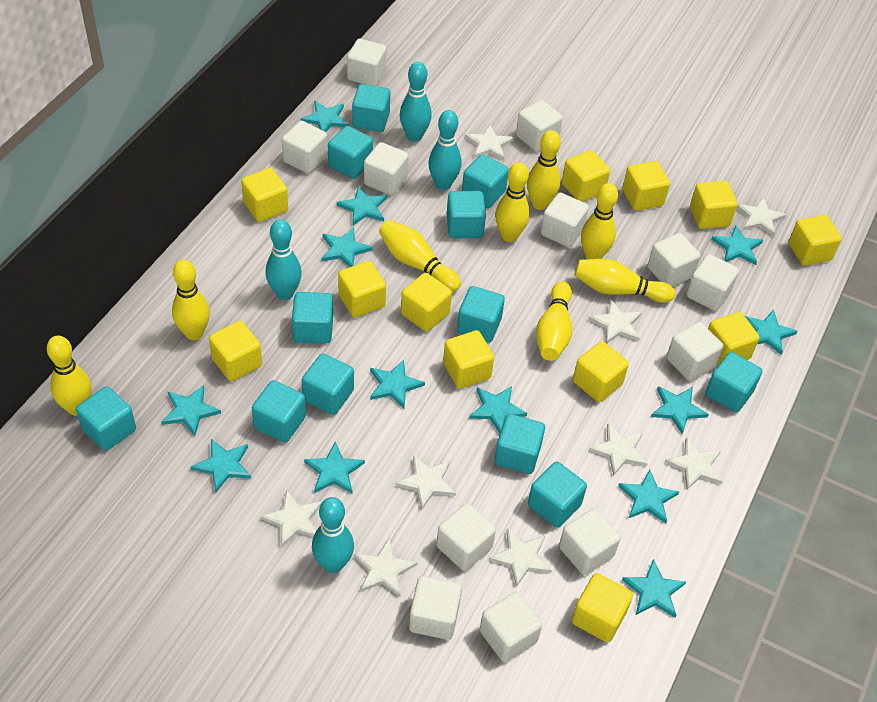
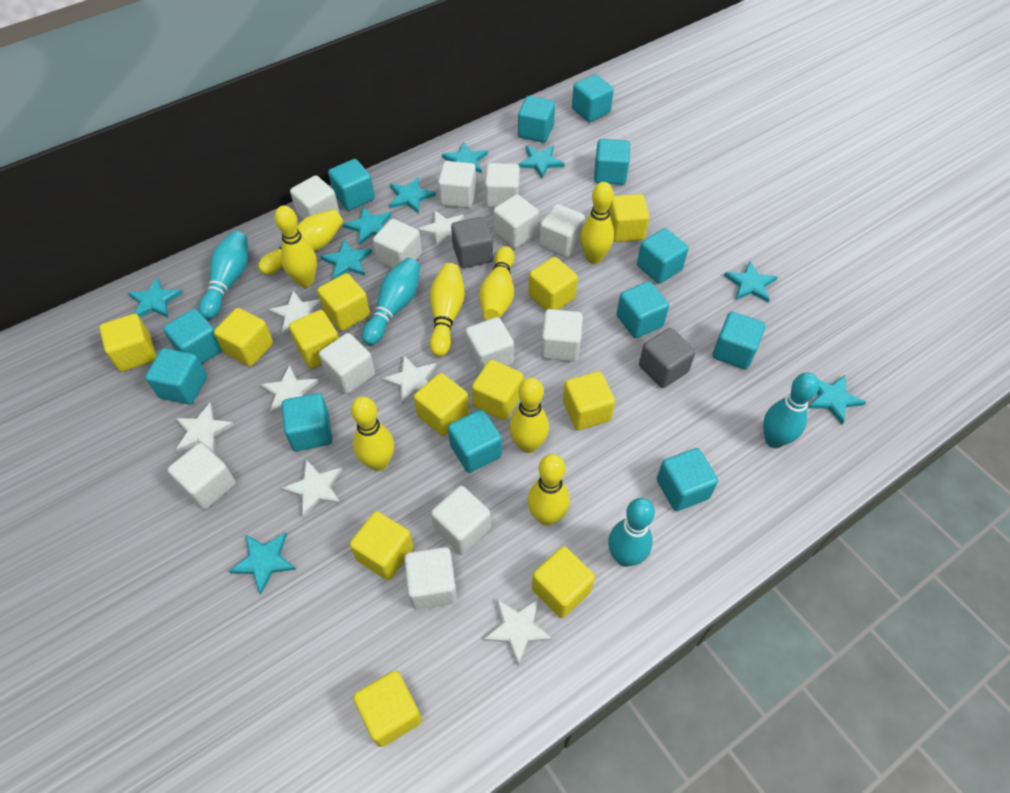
grey cube: 0 -> 2
turquoise star: 13 -> 9
white star: 9 -> 7

